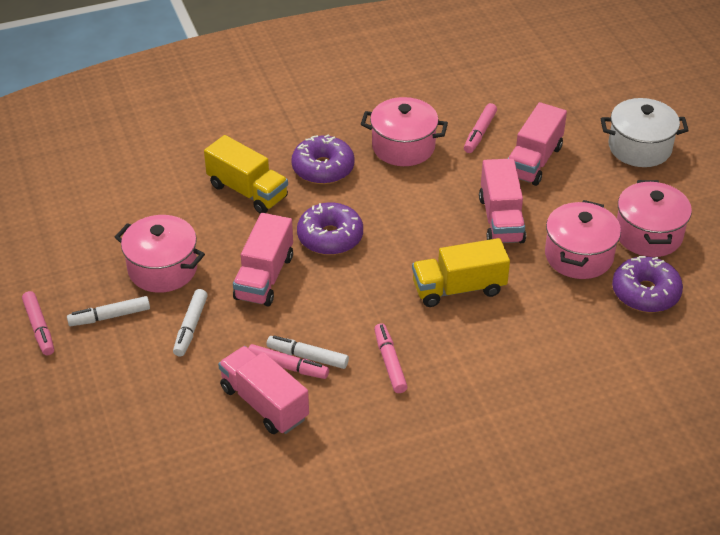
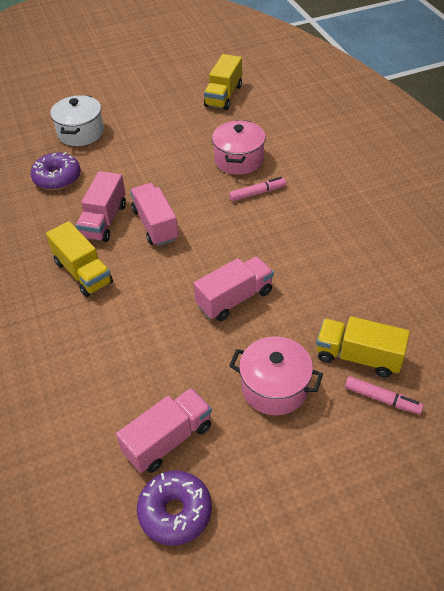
pink marker: 4 -> 2
pink pot: 4 -> 2
purple donut: 3 -> 2
white marker: 3 -> 0
yellow truck: 2 -> 3

